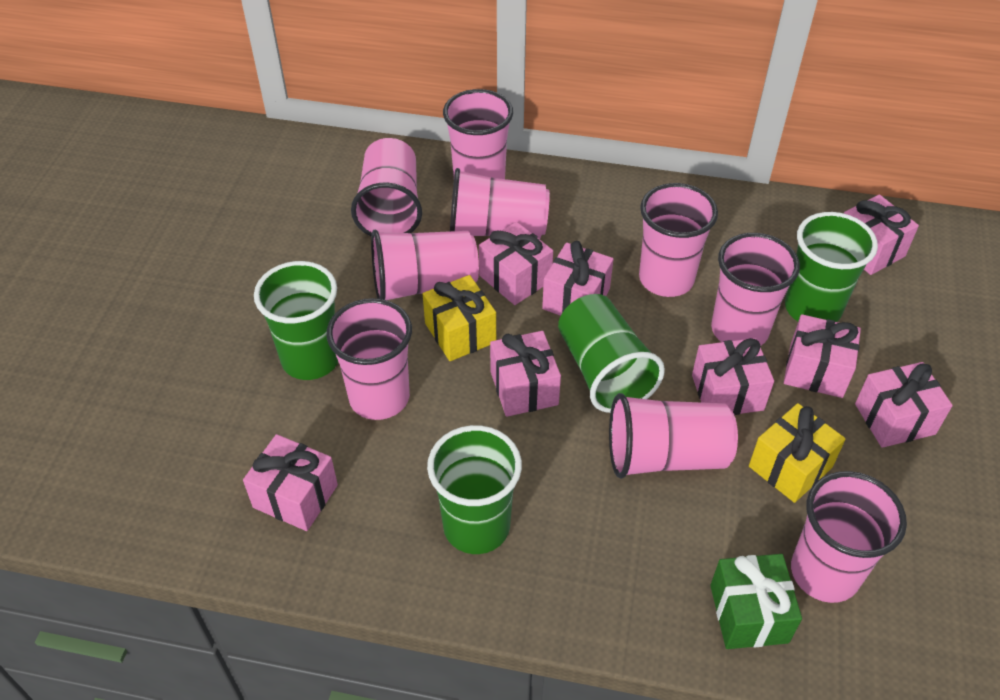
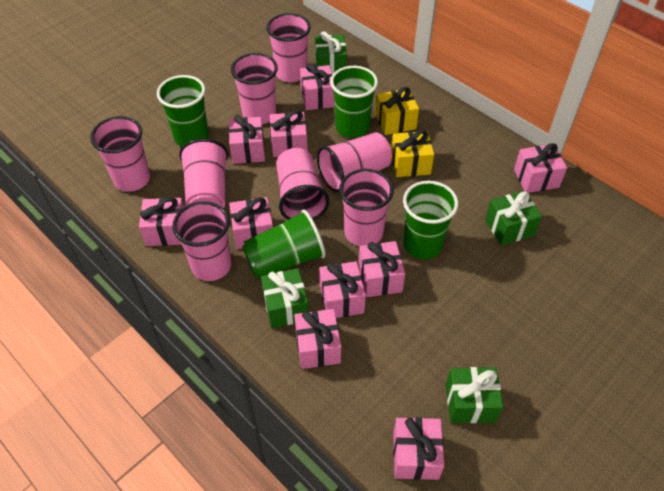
green gift: 1 -> 4
pink cup: 9 -> 8
pink gift: 8 -> 10

